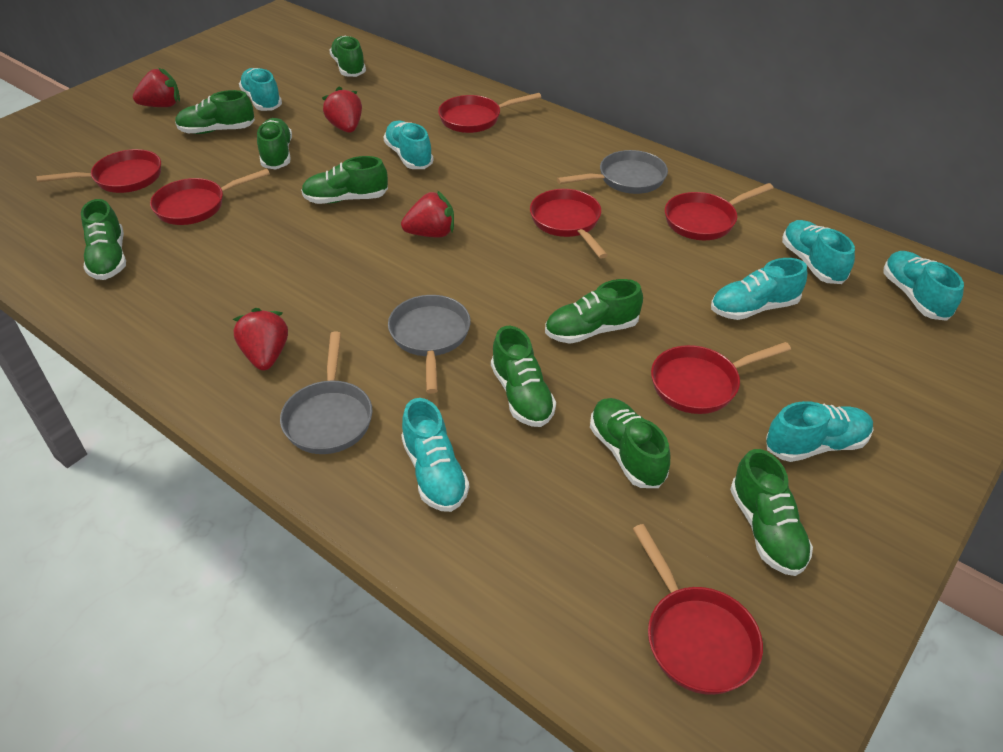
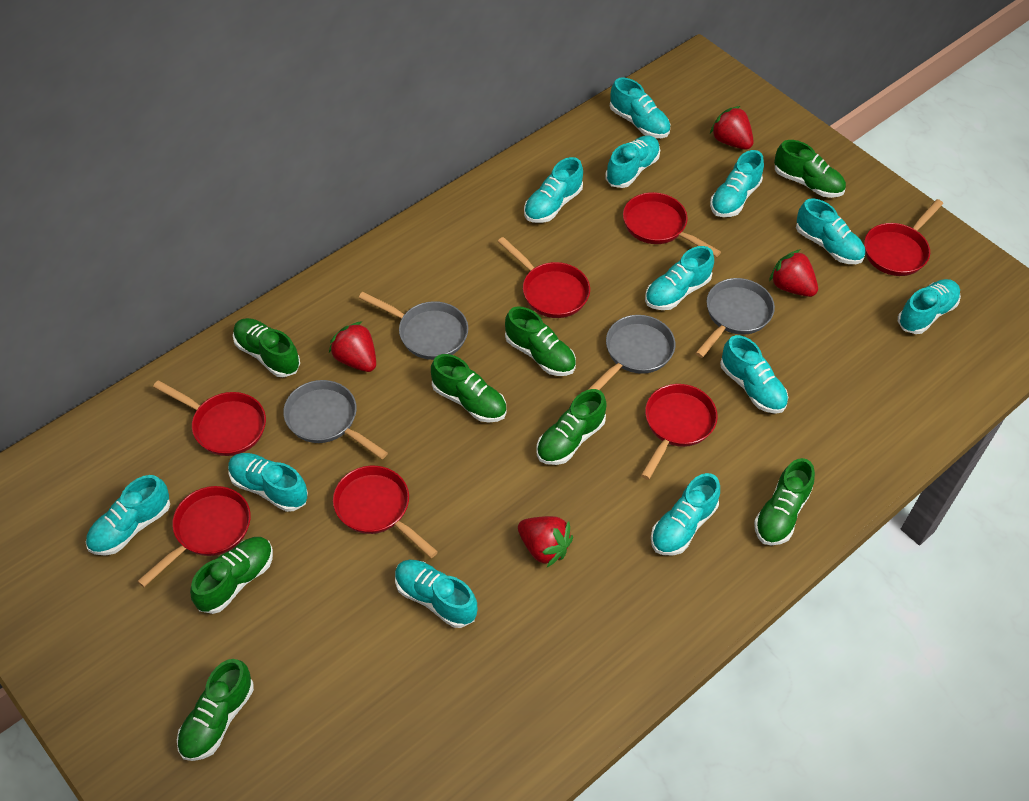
green shoe: 9 -> 8
grey pan: 3 -> 4
turquoise shoe: 7 -> 12

